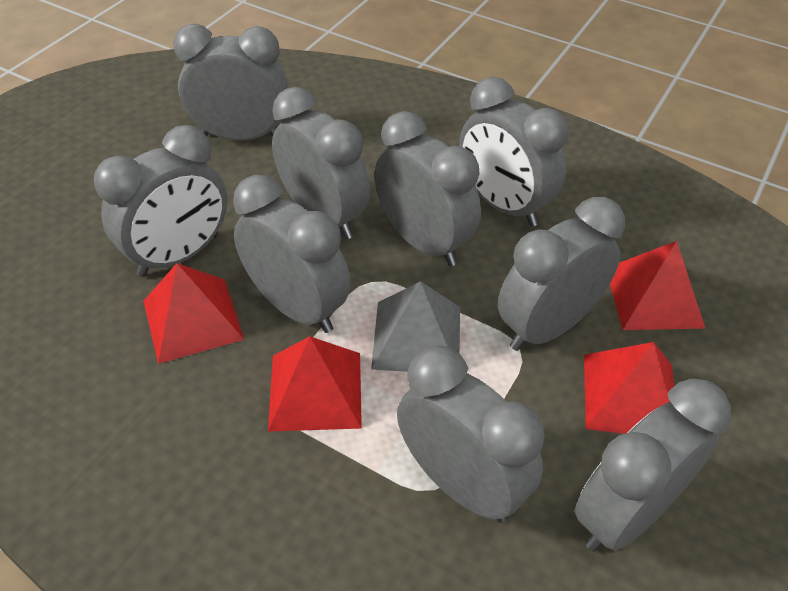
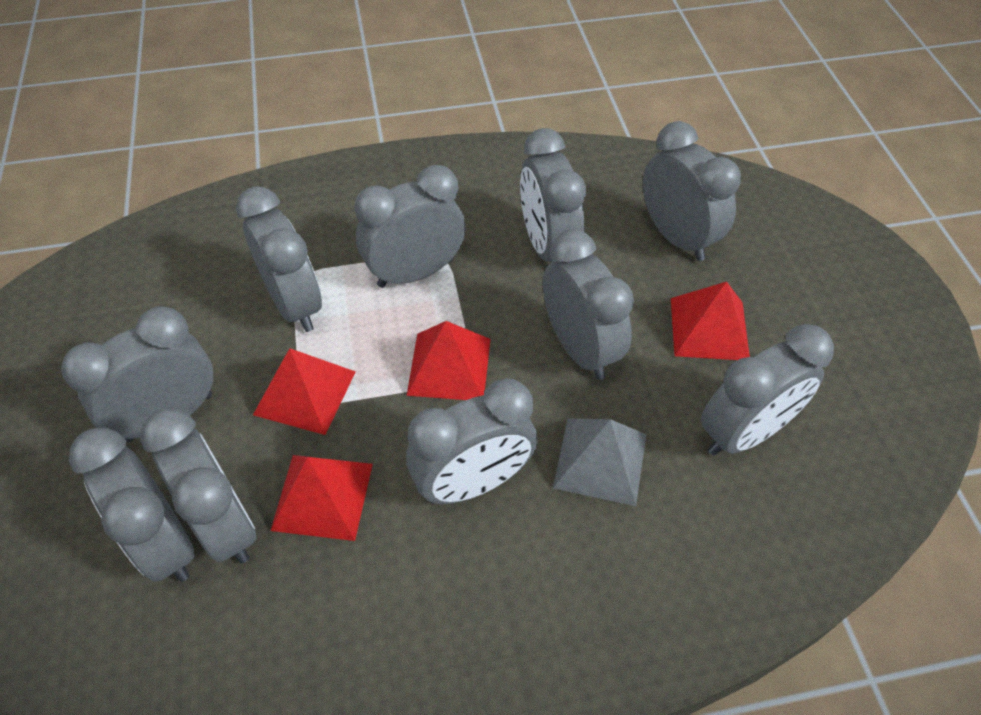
grey clock: 9 -> 10

